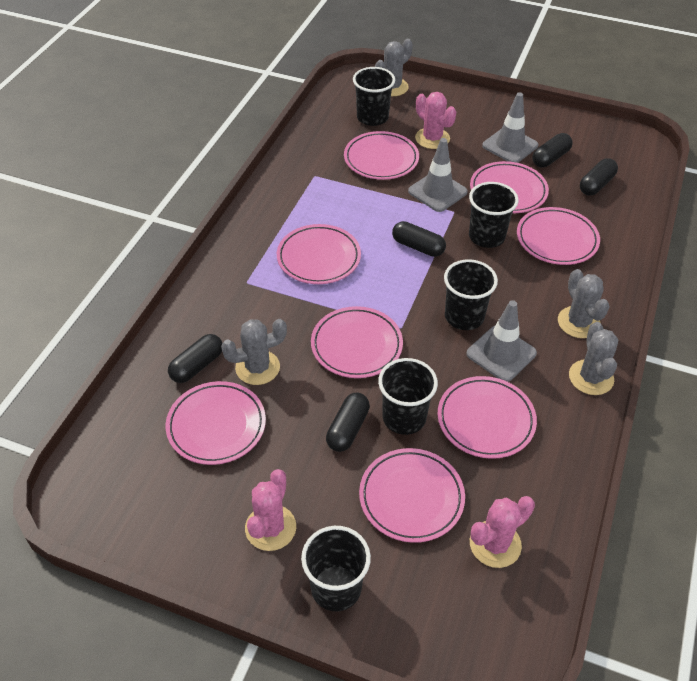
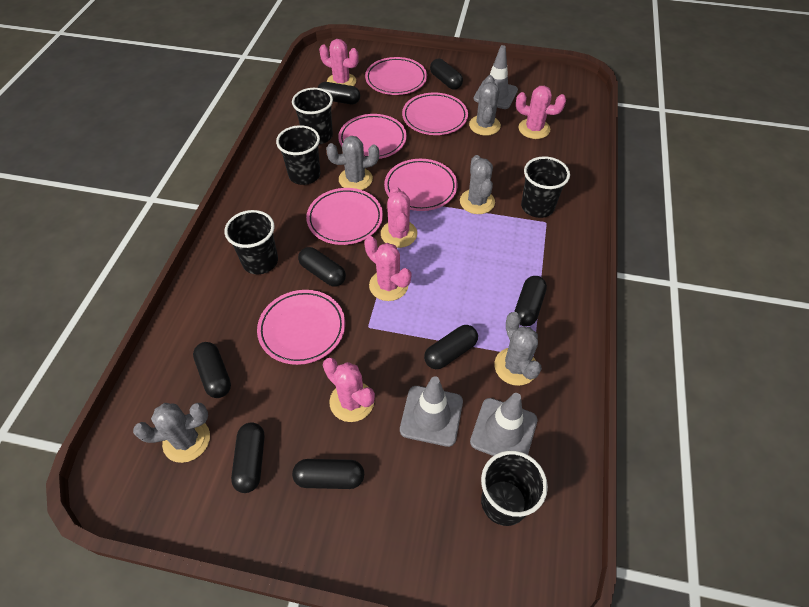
black capsule: 5 -> 8
grey cactus: 4 -> 5
pink cactus: 3 -> 5
pink plate: 8 -> 6

